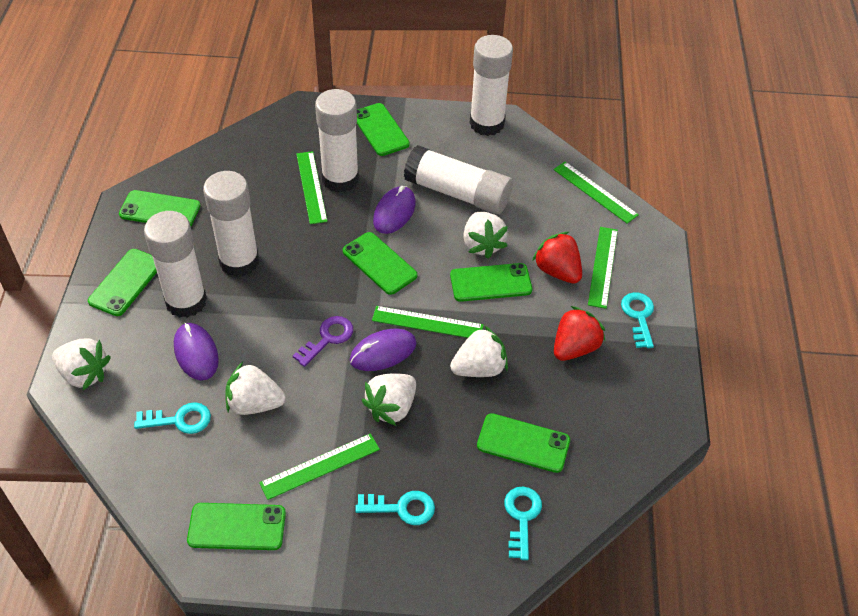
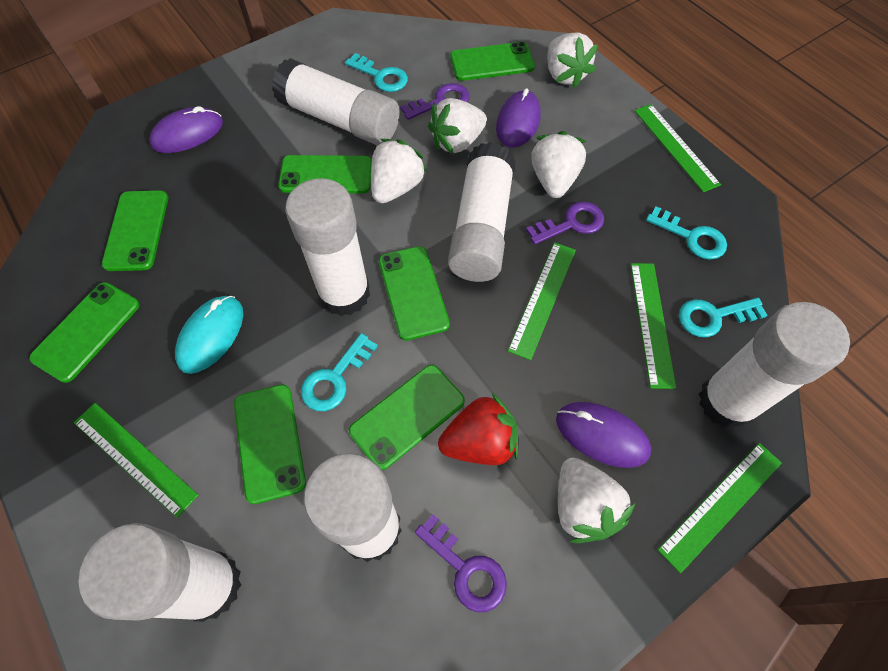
purple key: 1 -> 3
red strawberry: 2 -> 1
turquoise mouse: 0 -> 1
white glue stick: 5 -> 6

